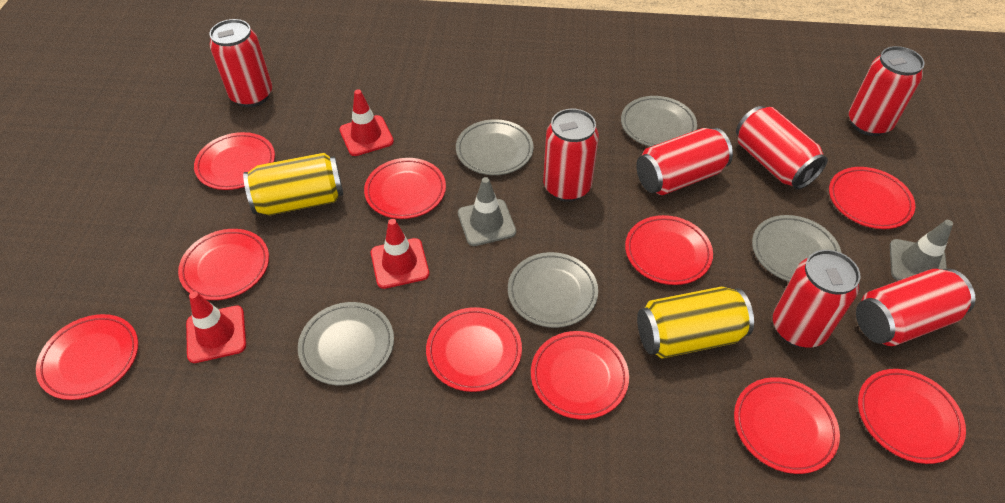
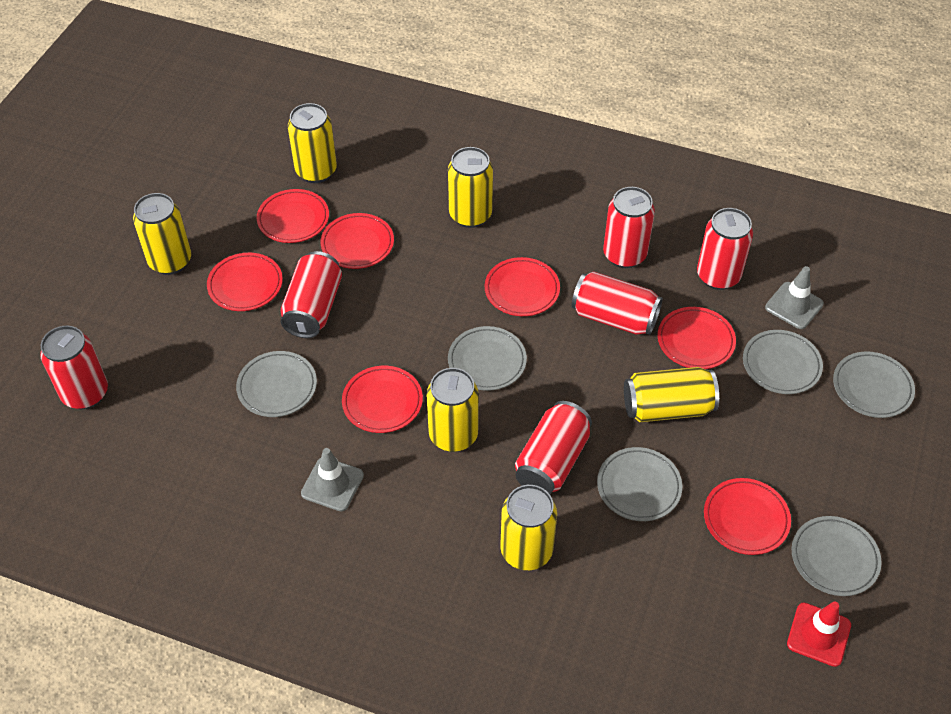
grey plate: 5 -> 6
red can: 7 -> 6
red plate: 10 -> 7
red traffic cone: 3 -> 1
yellow can: 2 -> 6

